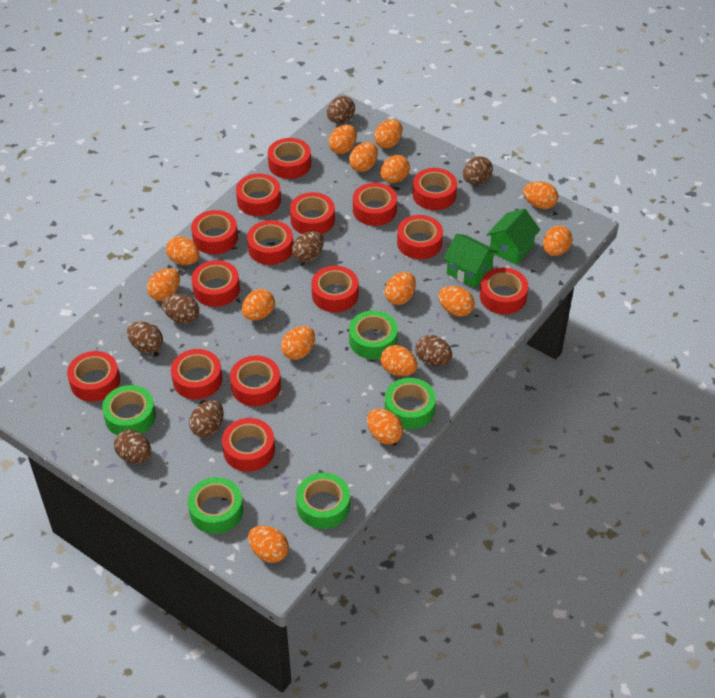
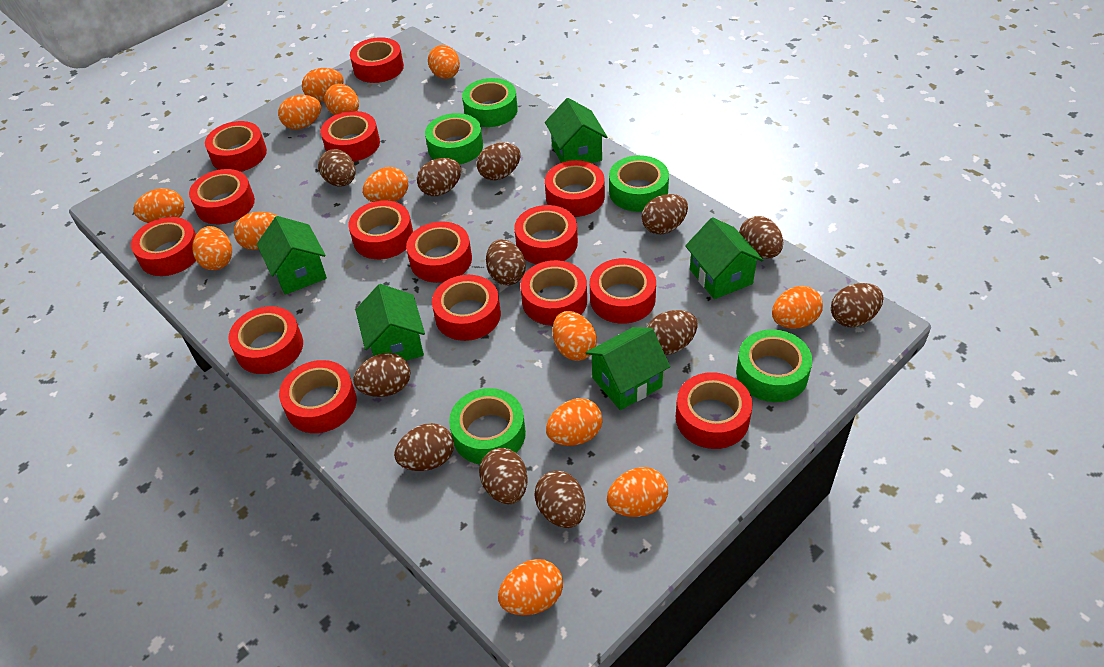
brown egg: 8 -> 12
green house: 2 -> 5
orange egg: 15 -> 13

